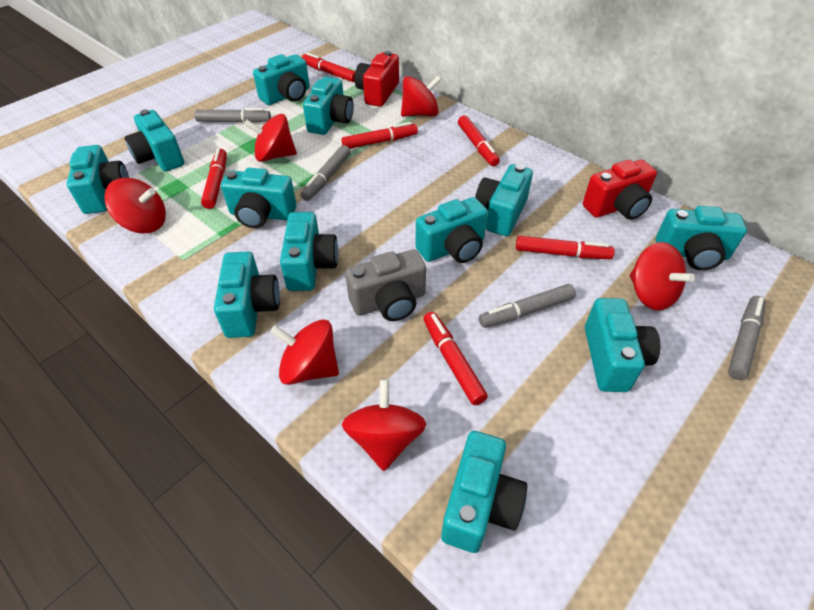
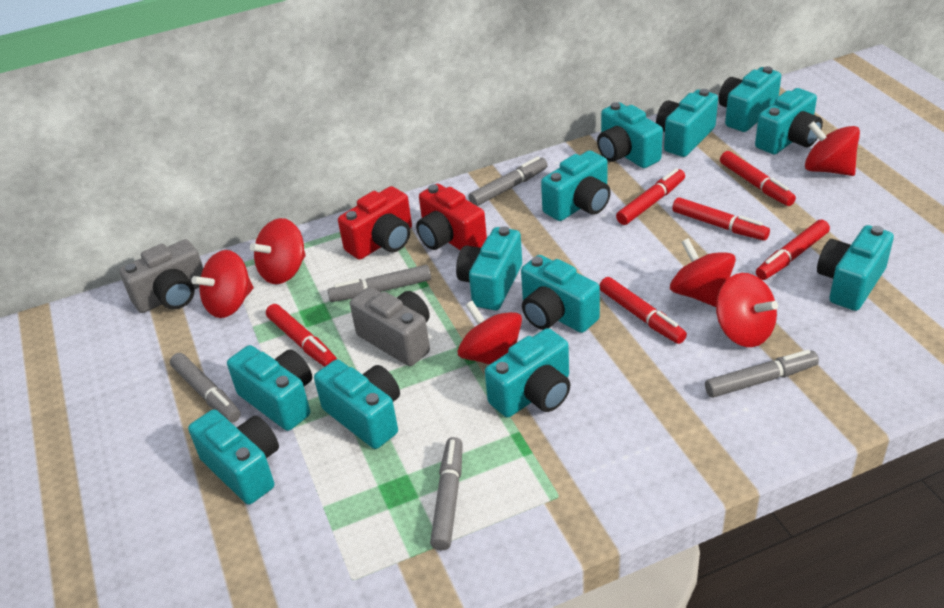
grey camera: 1 -> 2
grey marker: 4 -> 5

